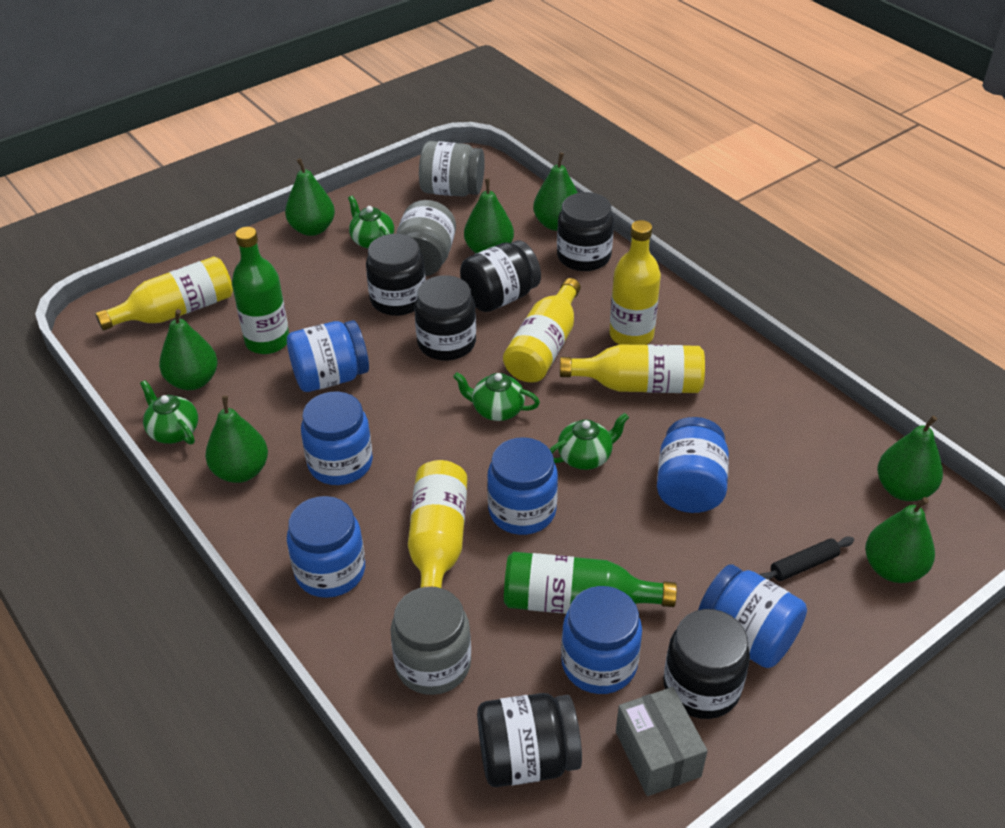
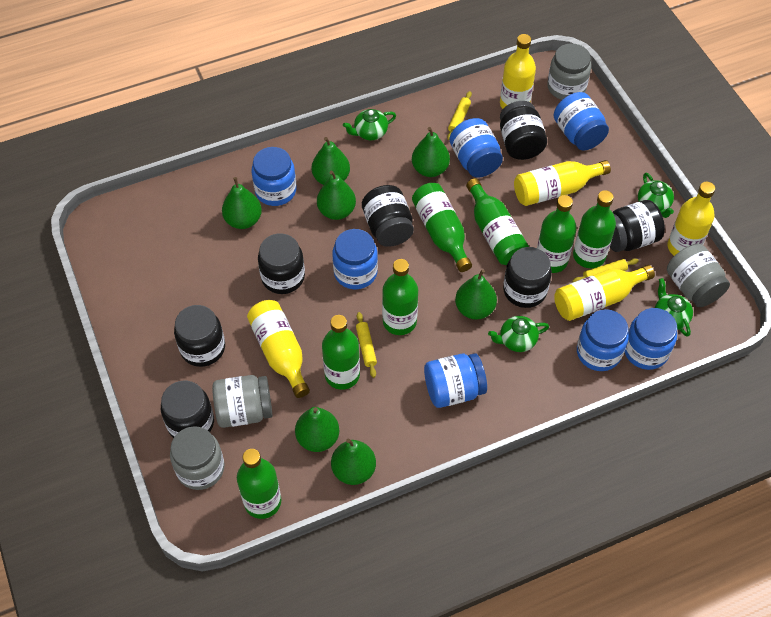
black jar: 6 -> 7
black rolling pin: 1 -> 0
green bottle: 2 -> 7
grey box: 1 -> 0
grey jar: 3 -> 4
yellow rolling pin: 0 -> 3

